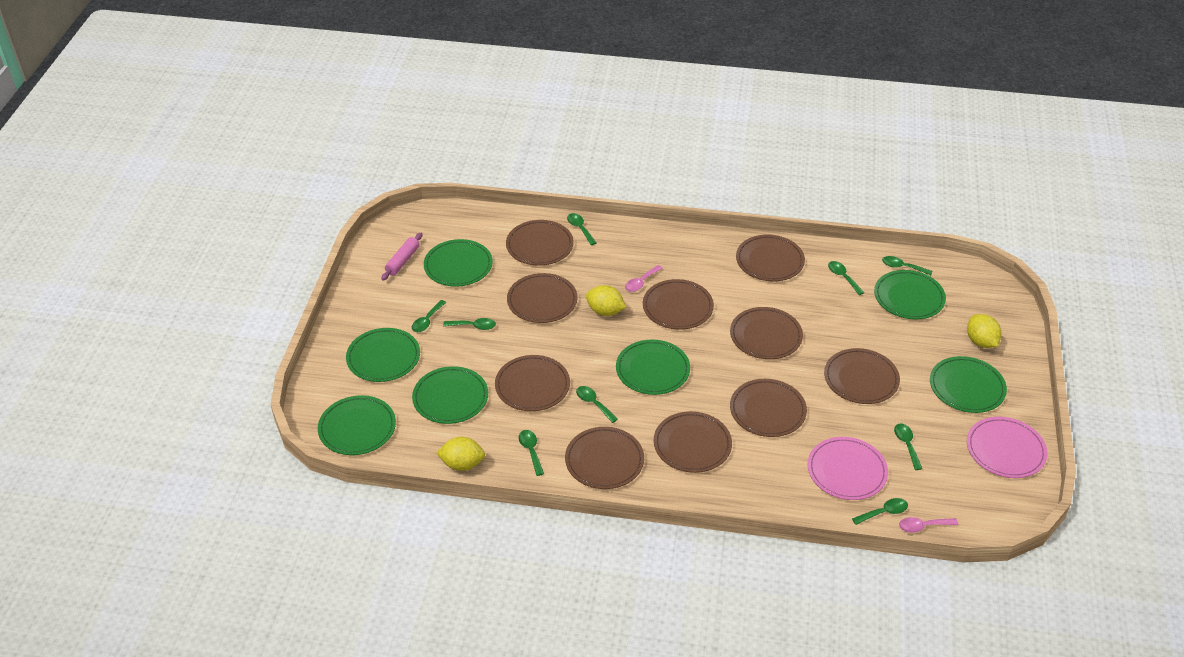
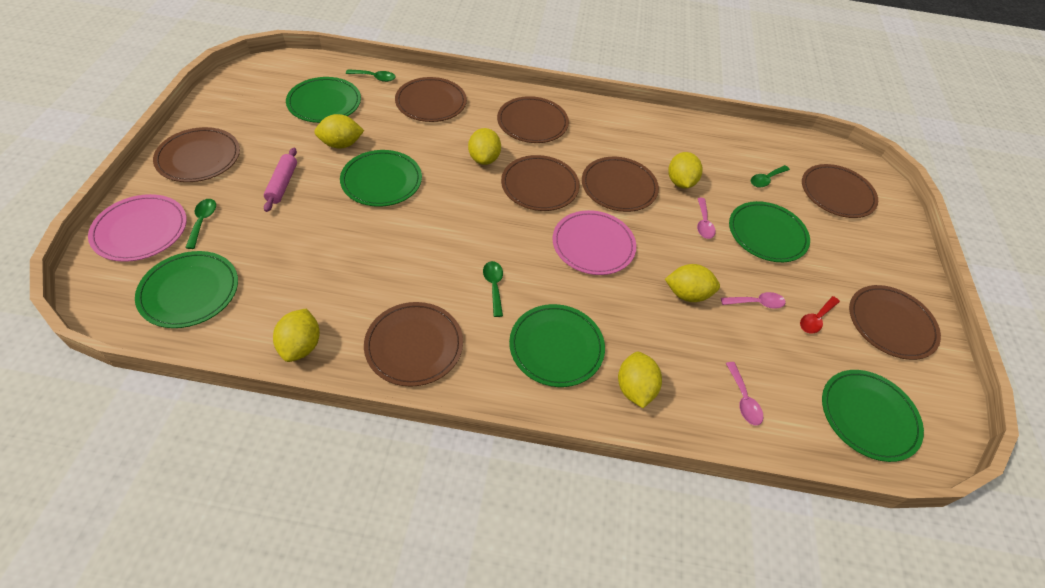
brown plate: 10 -> 8
green plate: 7 -> 6
green spoon: 9 -> 4
pink spoon: 2 -> 3
red spoon: 0 -> 1
yellow lemon: 3 -> 6

